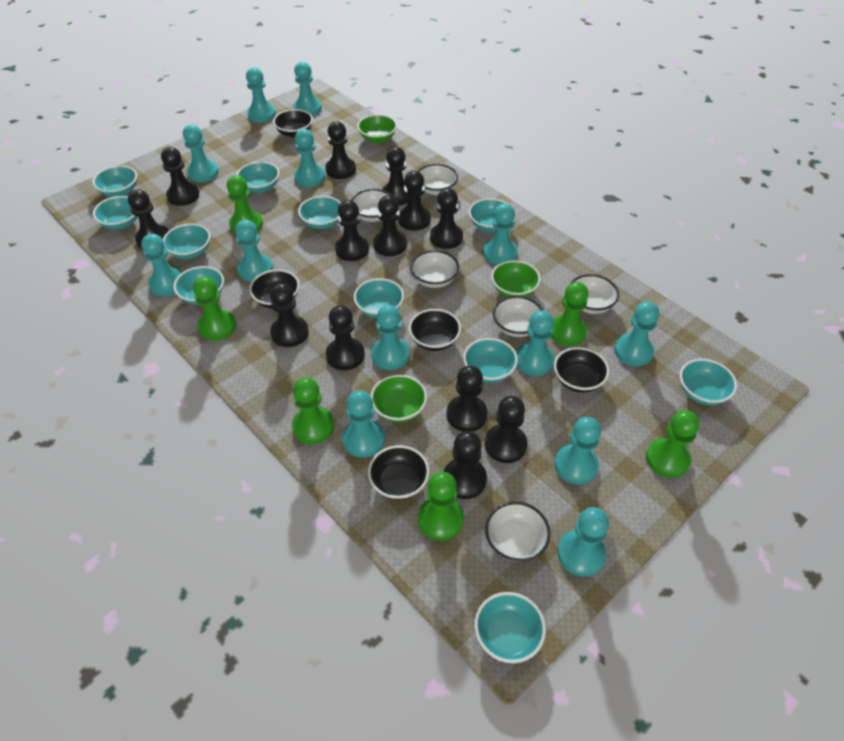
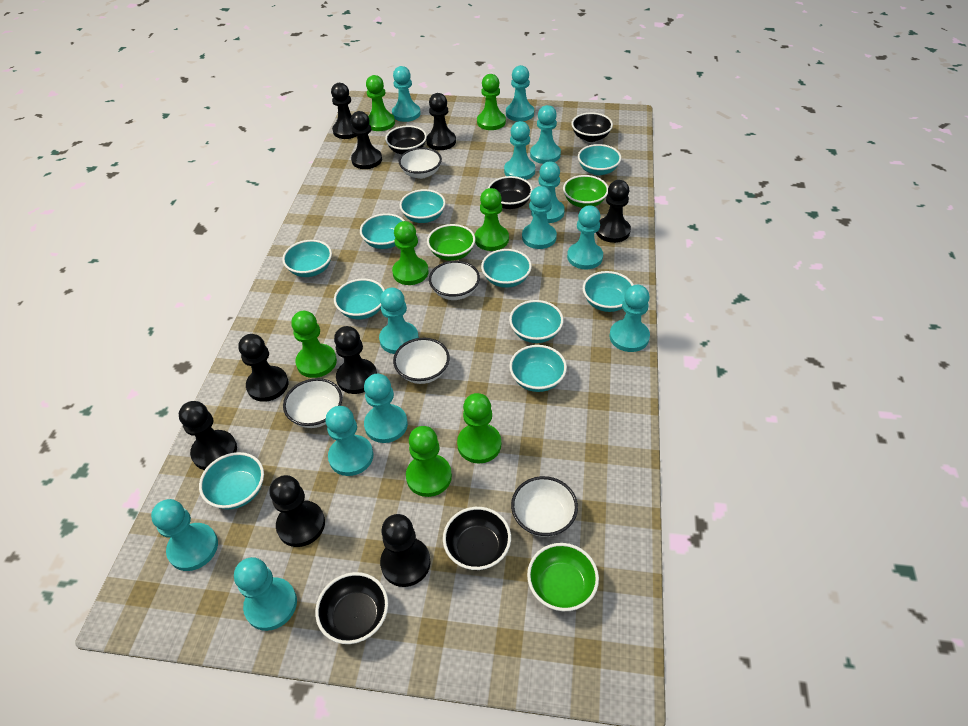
black pawn: 13 -> 9
green pawn: 6 -> 7
turquoise bowl: 11 -> 10
white bowl: 6 -> 5

